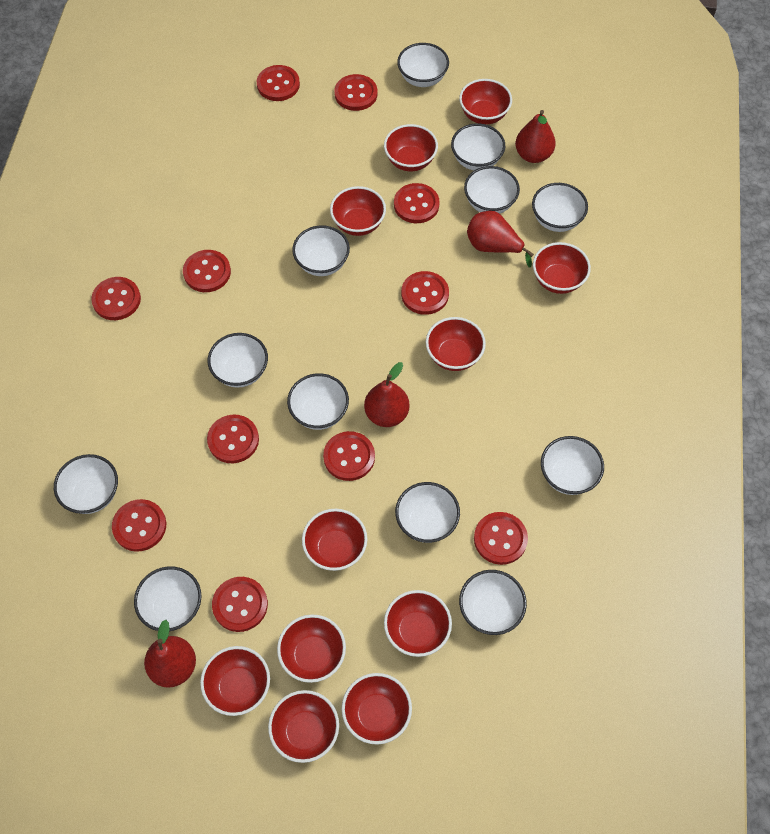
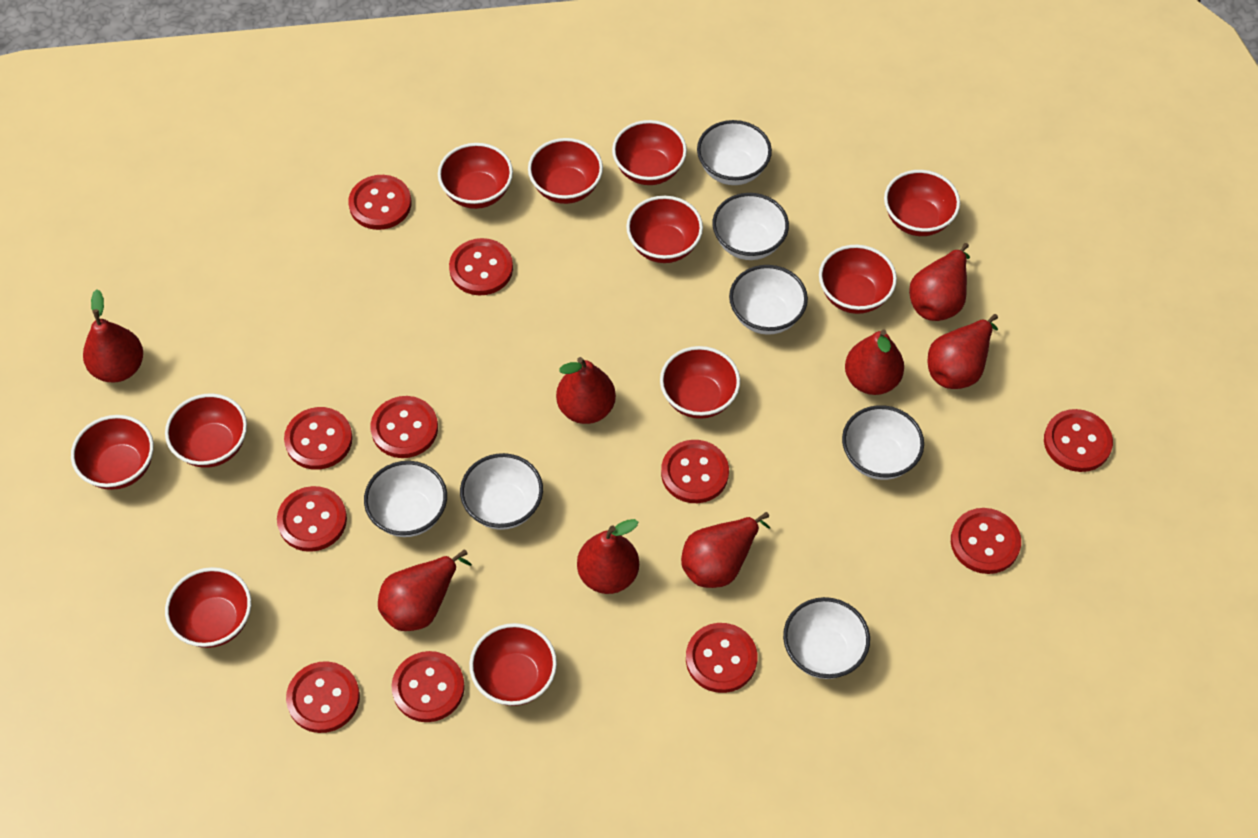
red pear: 4 -> 8
white bowl: 12 -> 7

